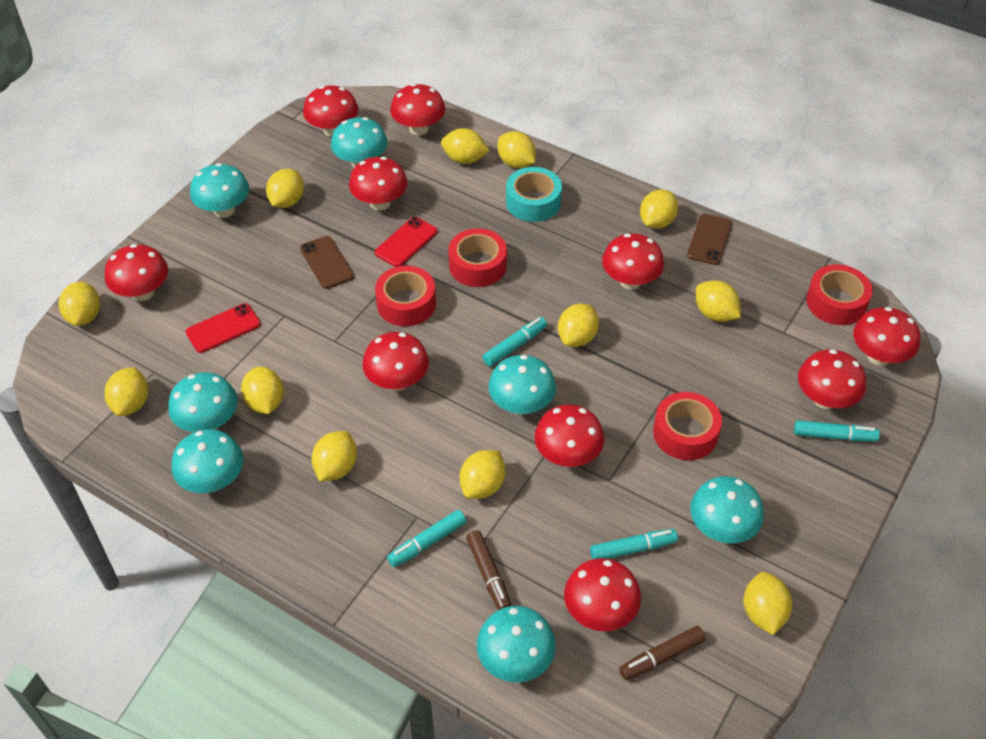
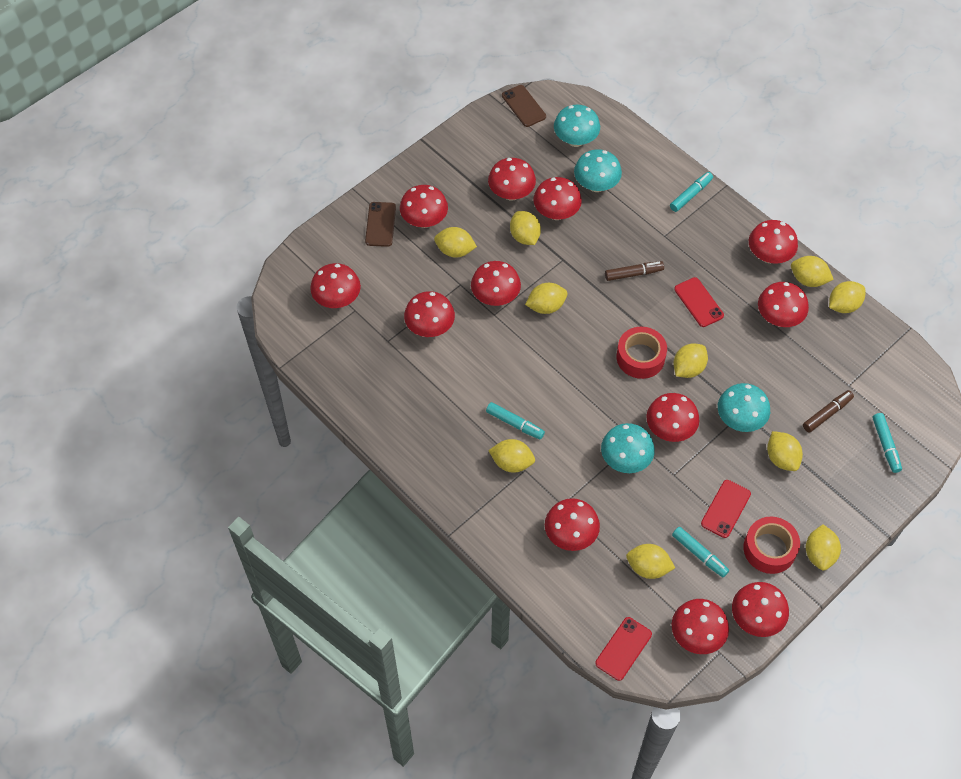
red mushroom: 10 -> 12
red phone: 2 -> 3
red tape: 4 -> 2
turquoise mushroom: 7 -> 4
turquoise tape: 1 -> 0
yellow lemon: 12 -> 10

